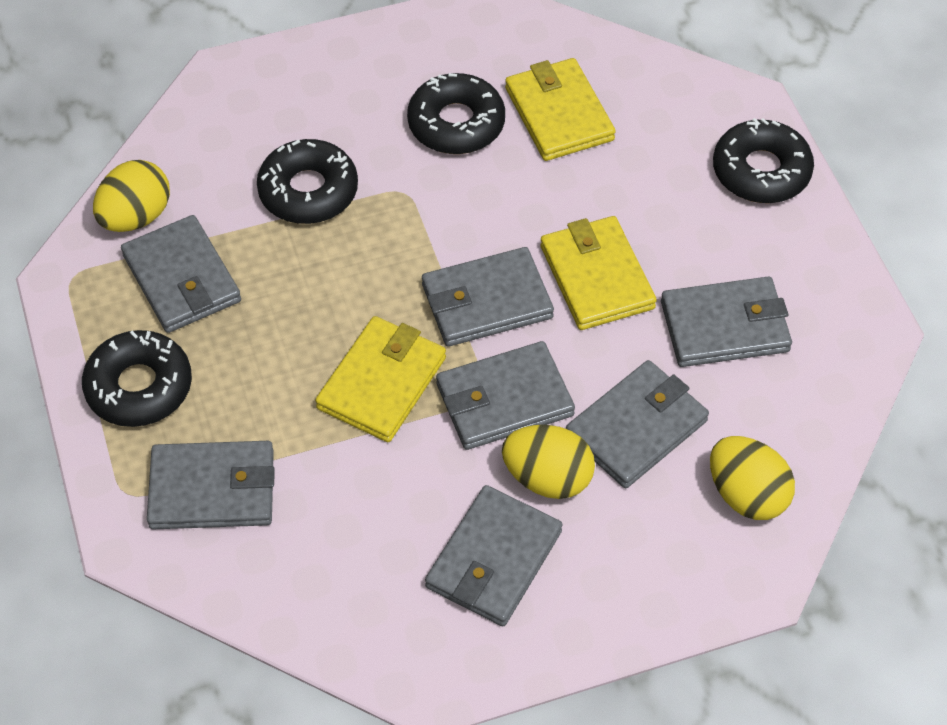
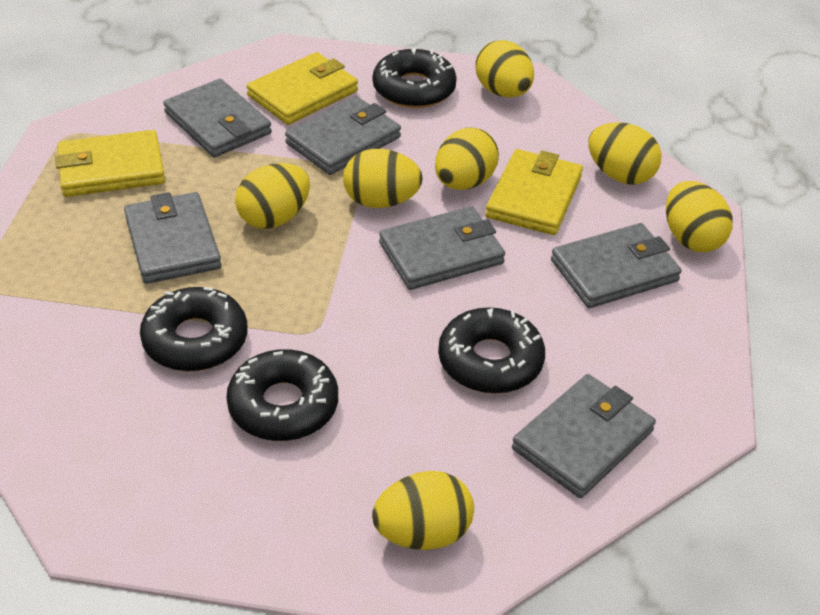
grey wallet: 7 -> 6
yellow egg: 3 -> 7

